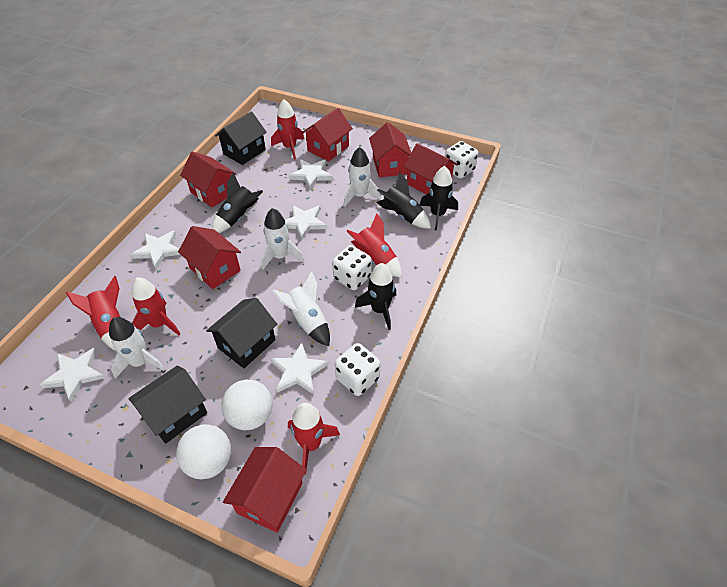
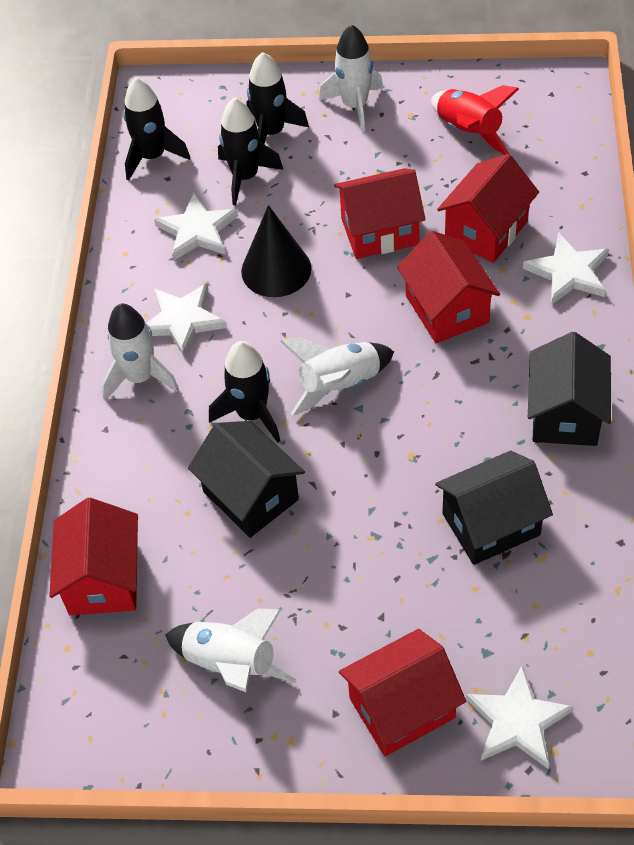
black cone: 0 -> 1
red house: 6 -> 5
red rocket: 5 -> 1
white ball: 2 -> 0
white dice: 3 -> 0
white star: 5 -> 4

